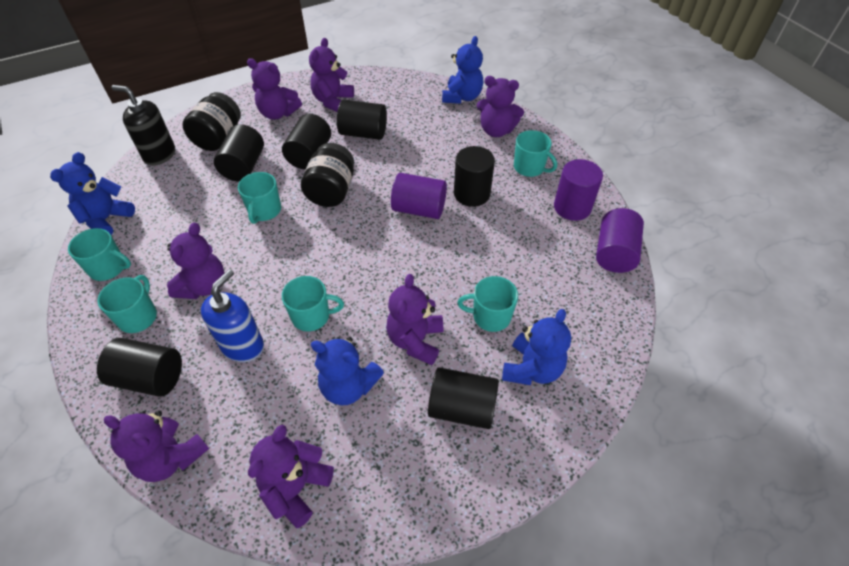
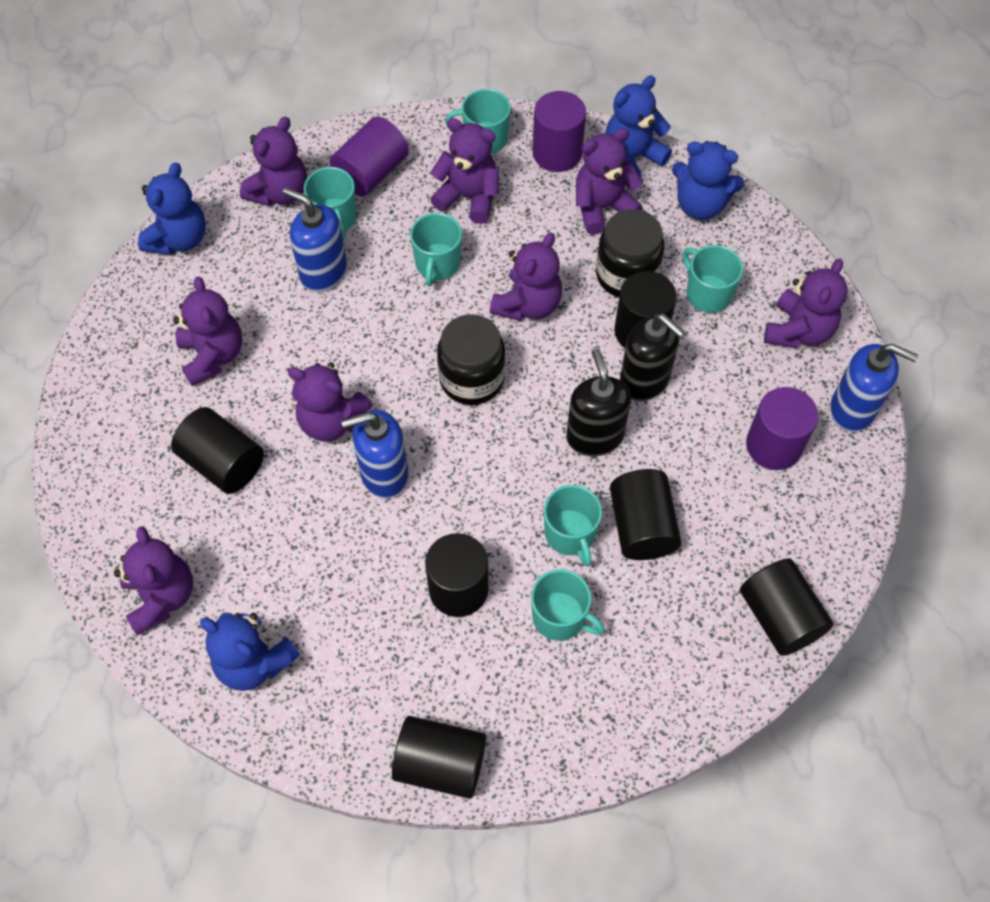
black soap dispenser: 1 -> 2
blue soap dispenser: 1 -> 3
purple teddy bear: 7 -> 8

